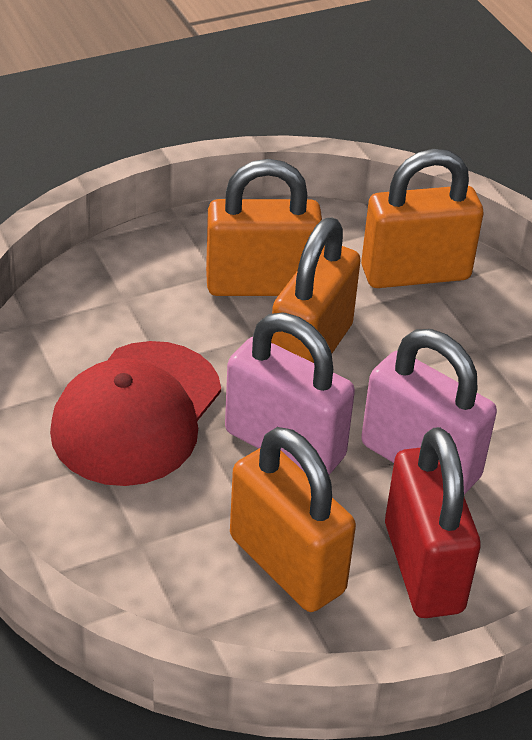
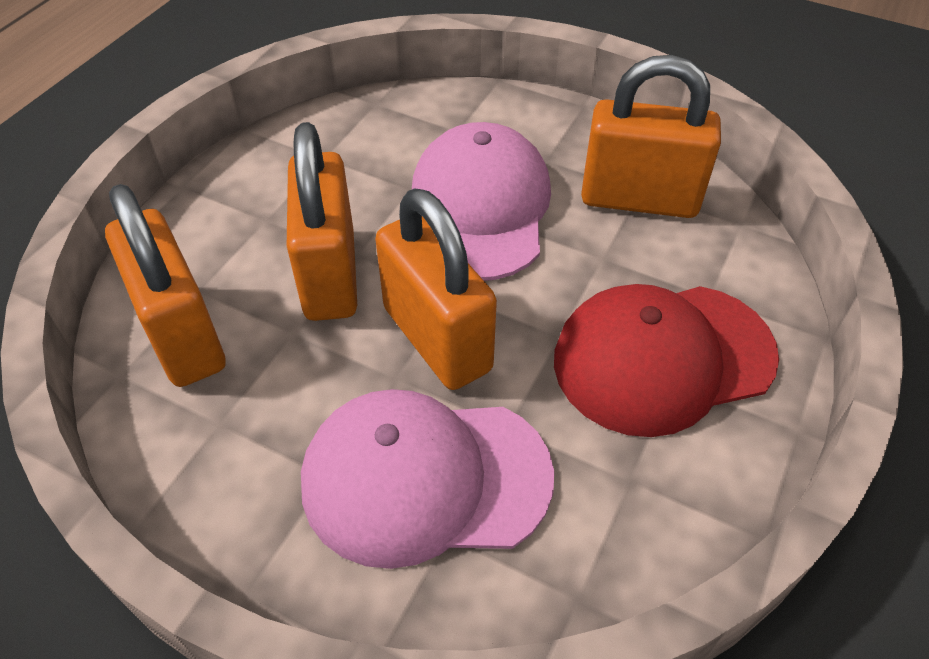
pink cap: 0 -> 2
pink padlock: 2 -> 0
red padlock: 1 -> 0

